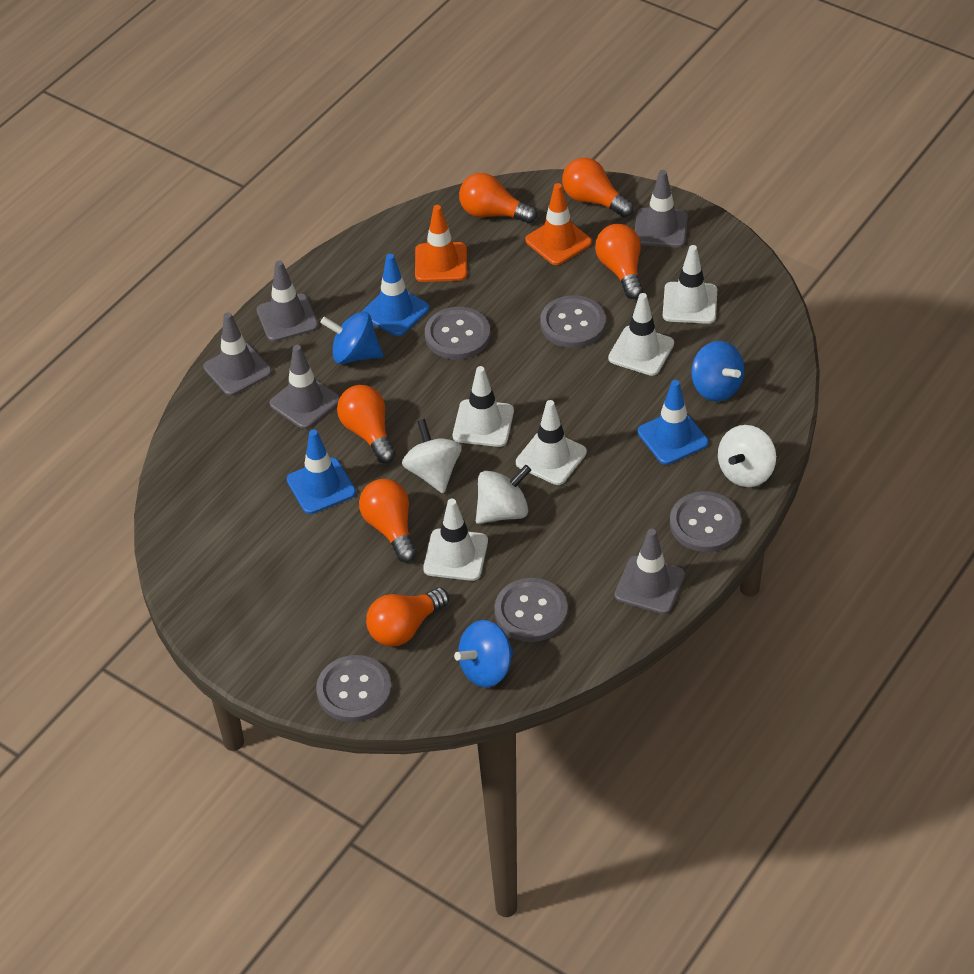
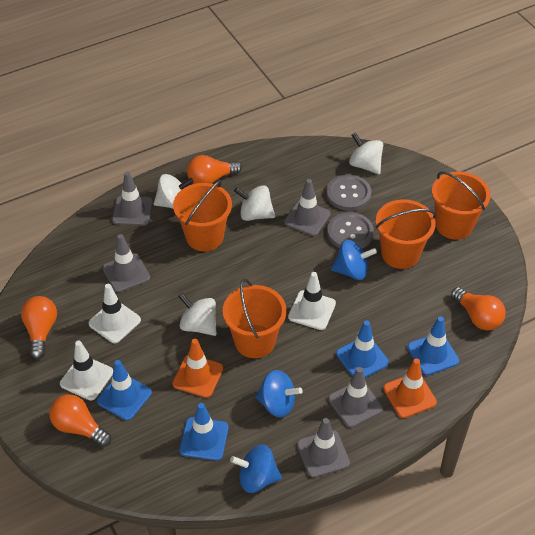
blue traffic cone: 3 -> 4
grey button: 5 -> 2
orange bucket: 0 -> 4
orange light bulb: 6 -> 4
white spinning top: 3 -> 4
white traffic cone: 5 -> 3

